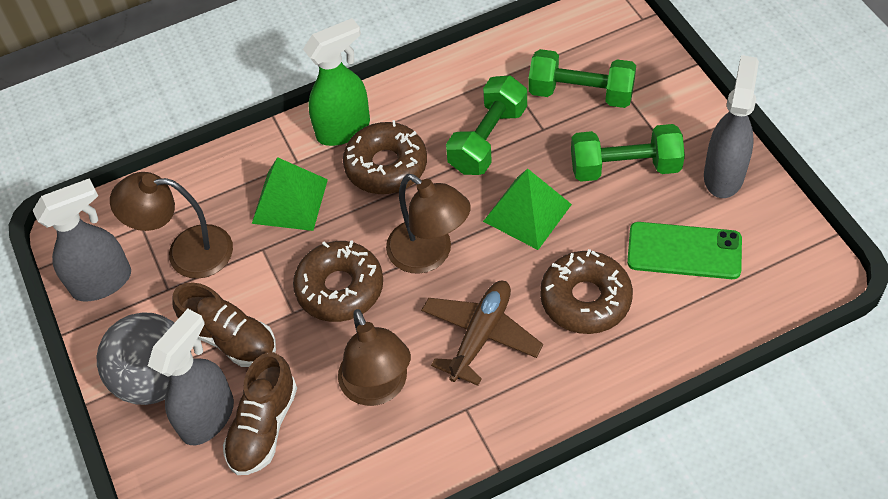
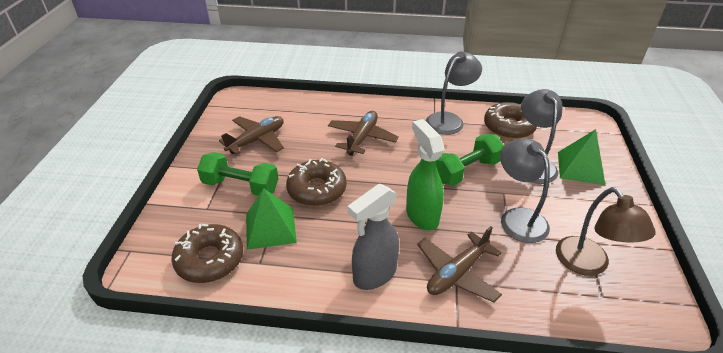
brown lamp: 3 -> 1
brown plane: 1 -> 3
brown shoe: 2 -> 0
green dumbbell: 3 -> 2
green phone: 1 -> 0
grey ball: 1 -> 0
grey lamp: 0 -> 3
grey spray bottle: 3 -> 1

